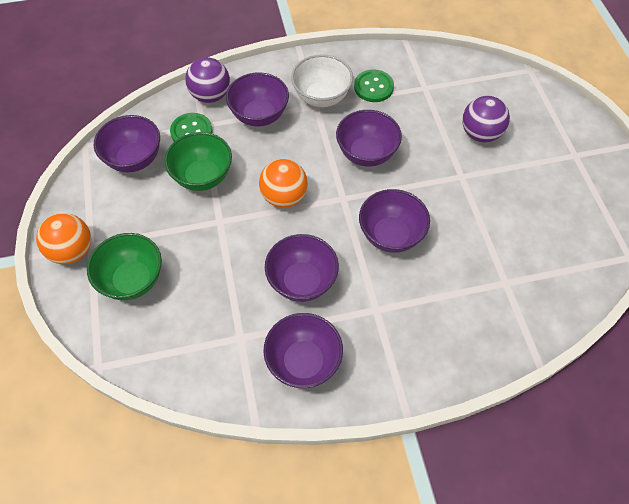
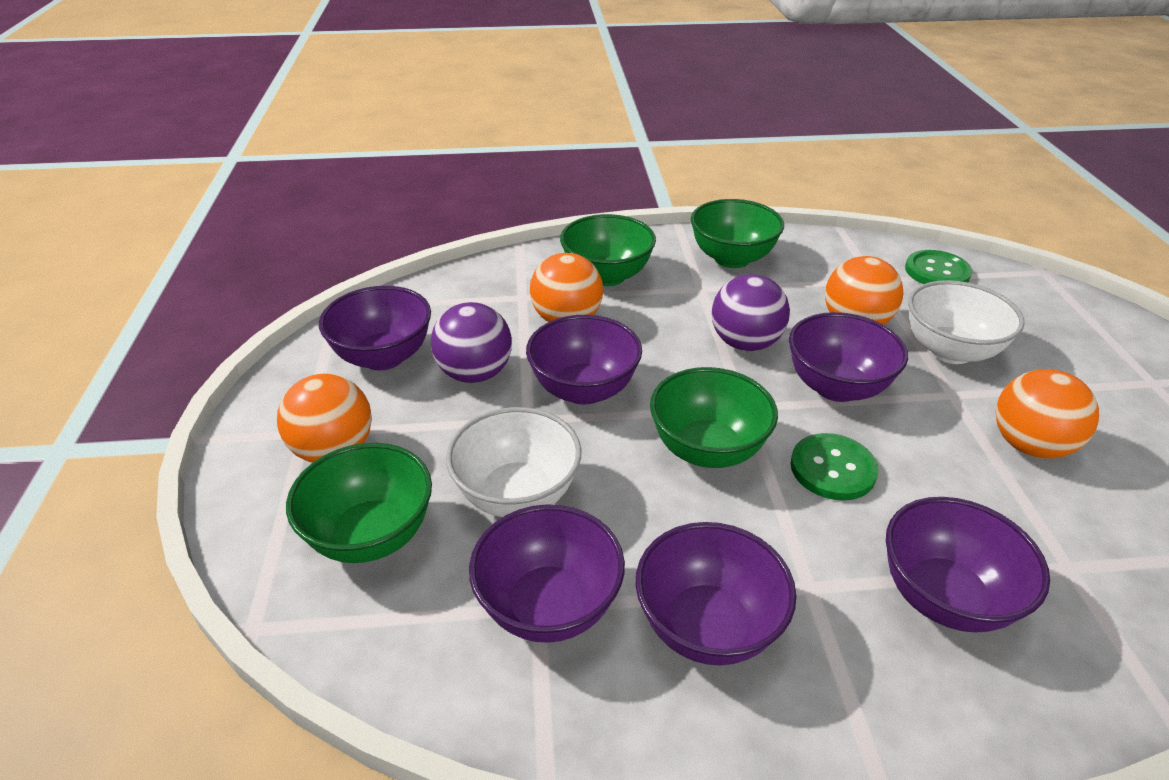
green bowl: 2 -> 4
orange ball: 2 -> 4
white bowl: 1 -> 2

